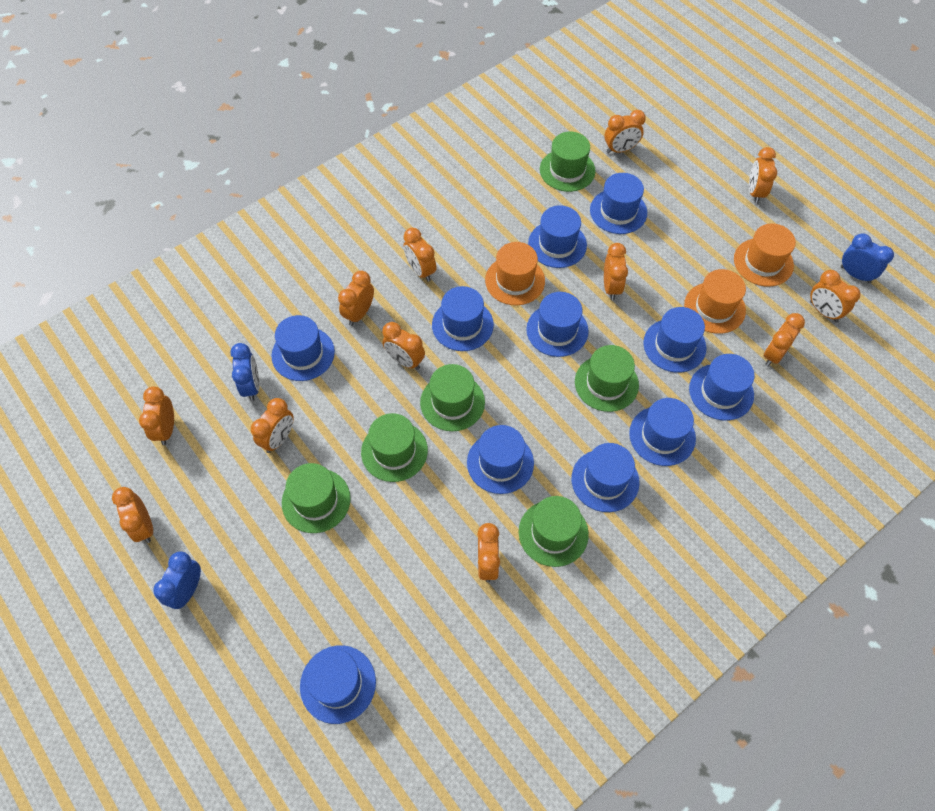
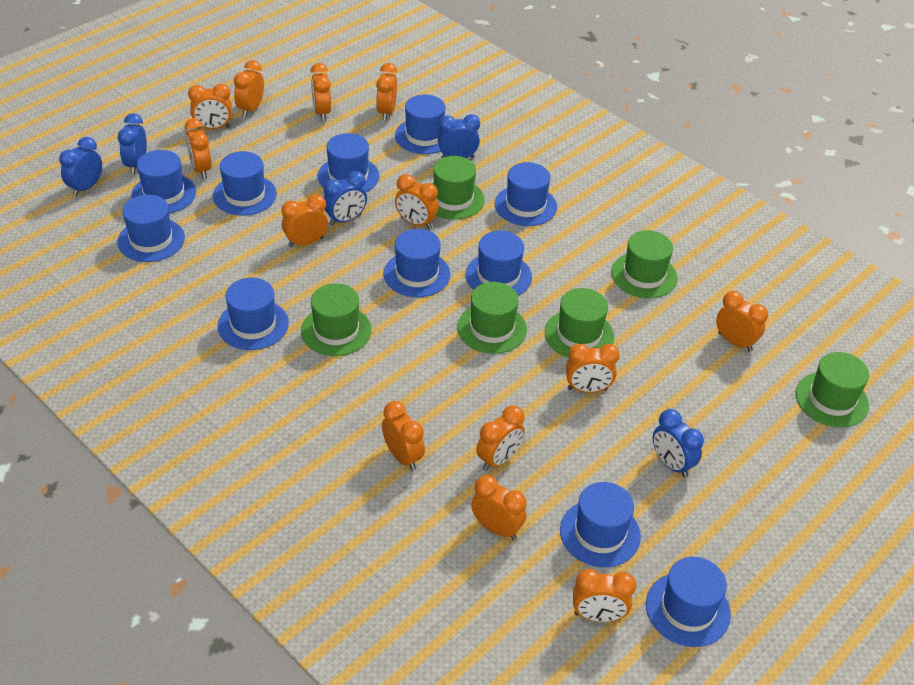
blue clock: 3 -> 5
orange clock: 12 -> 13
orange hat: 3 -> 0

